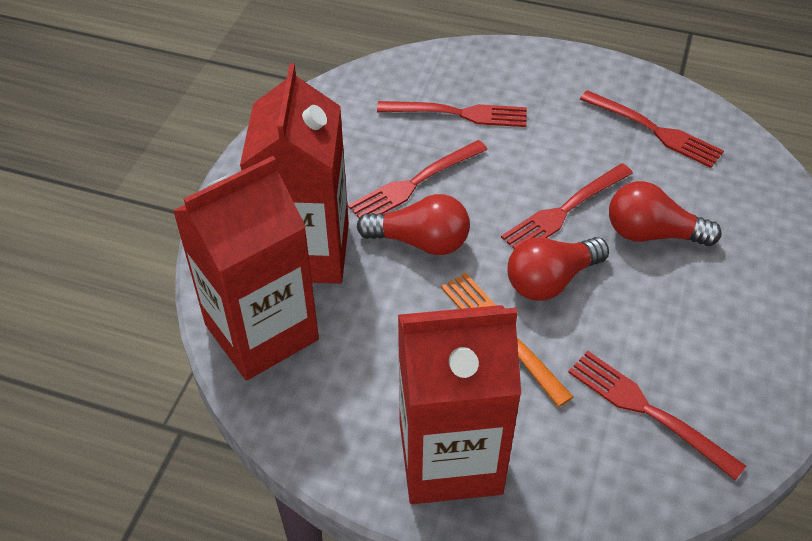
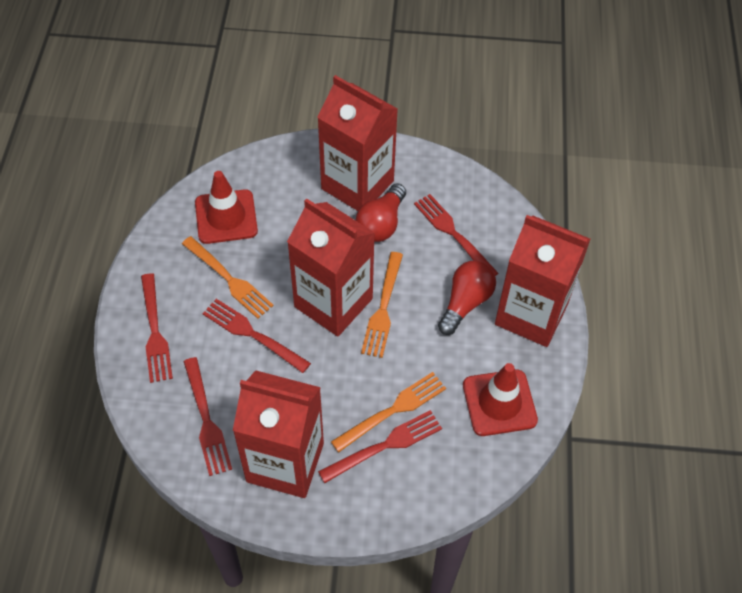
orange fork: 1 -> 3
red carton: 3 -> 4
red light bulb: 3 -> 2
red traffic cone: 0 -> 2

